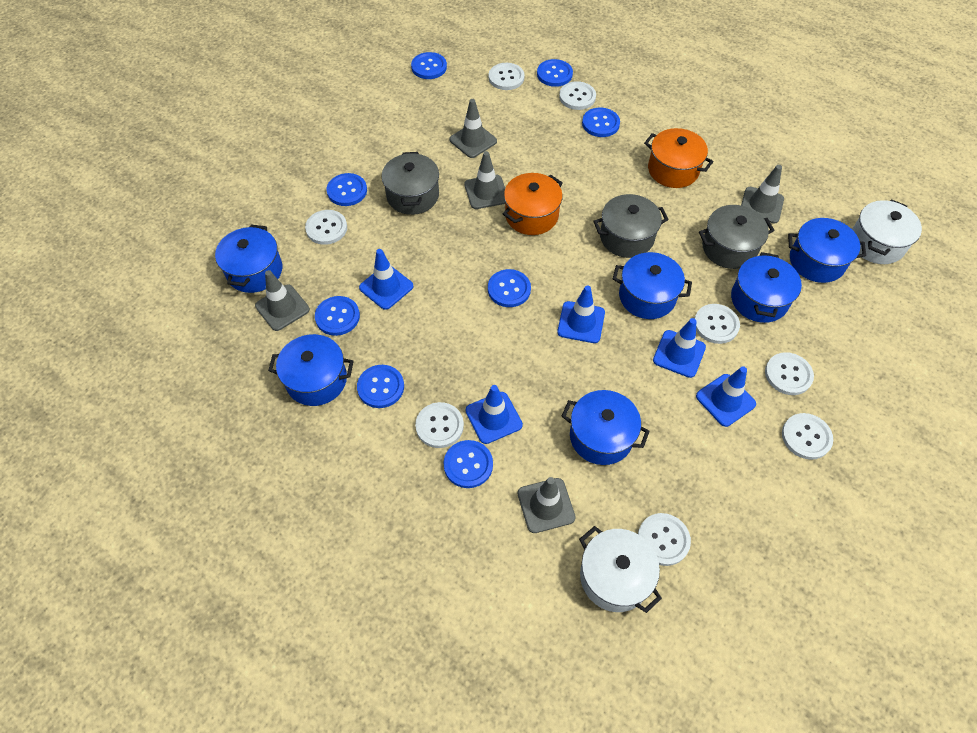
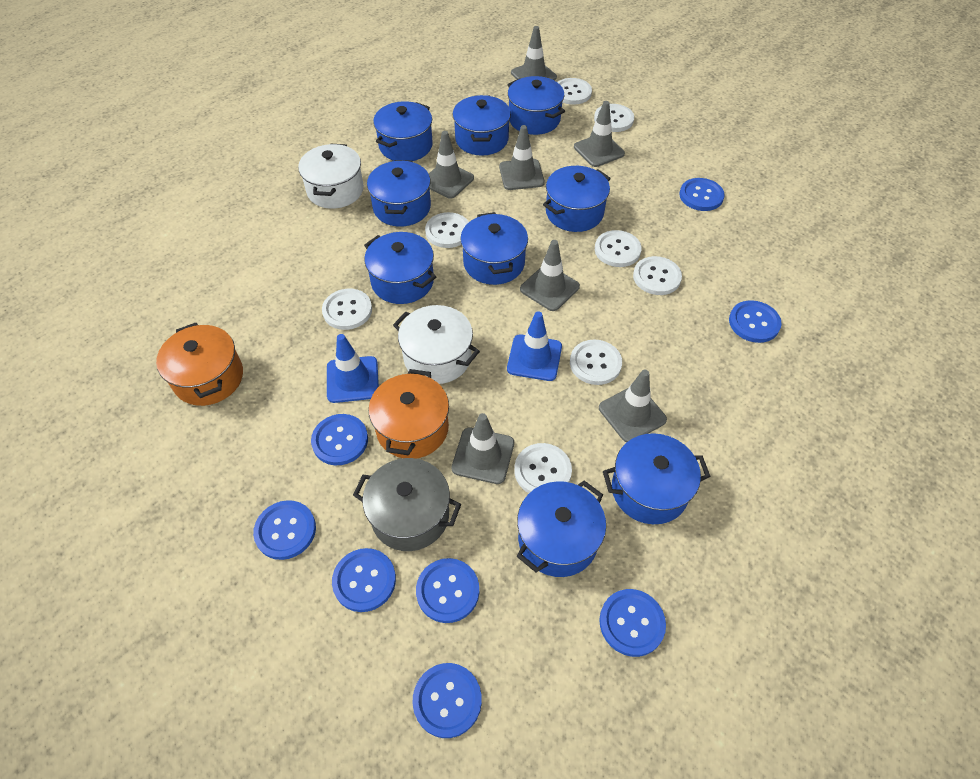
blue pot: 6 -> 9
blue traffic cone: 5 -> 2
grey pot: 3 -> 1
grey traffic cone: 5 -> 7

